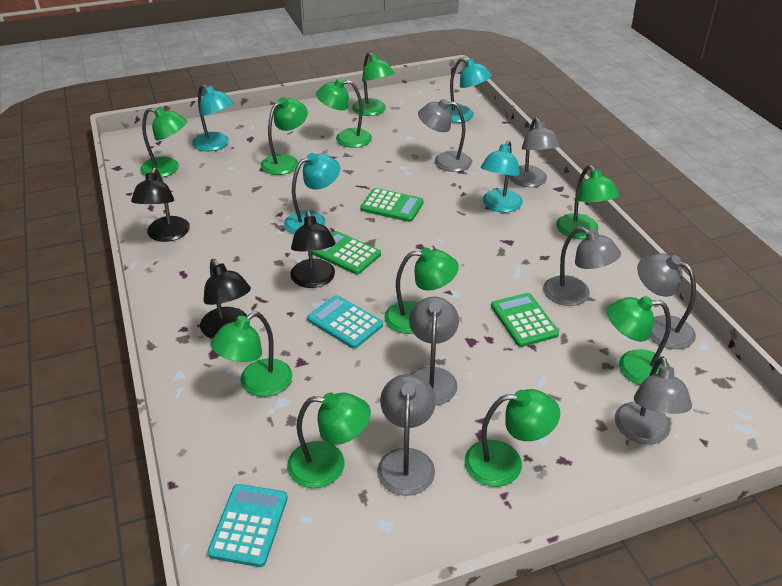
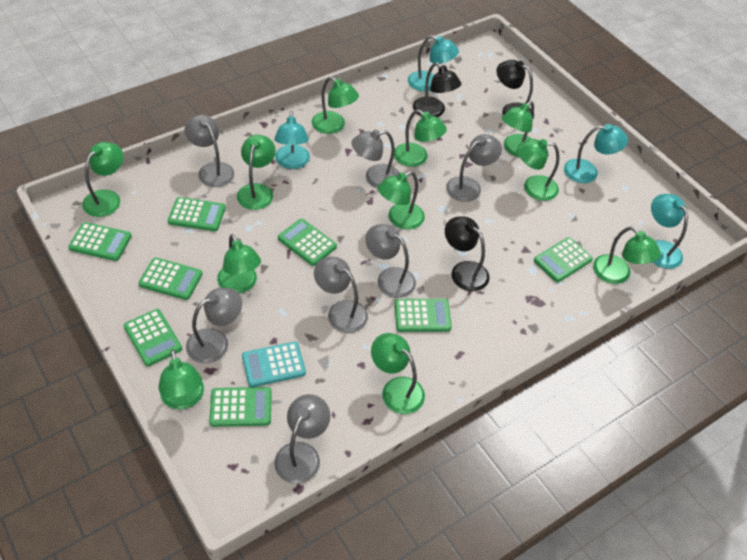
green calculator: 3 -> 8
green lamp: 10 -> 11
turquoise calculator: 2 -> 1

